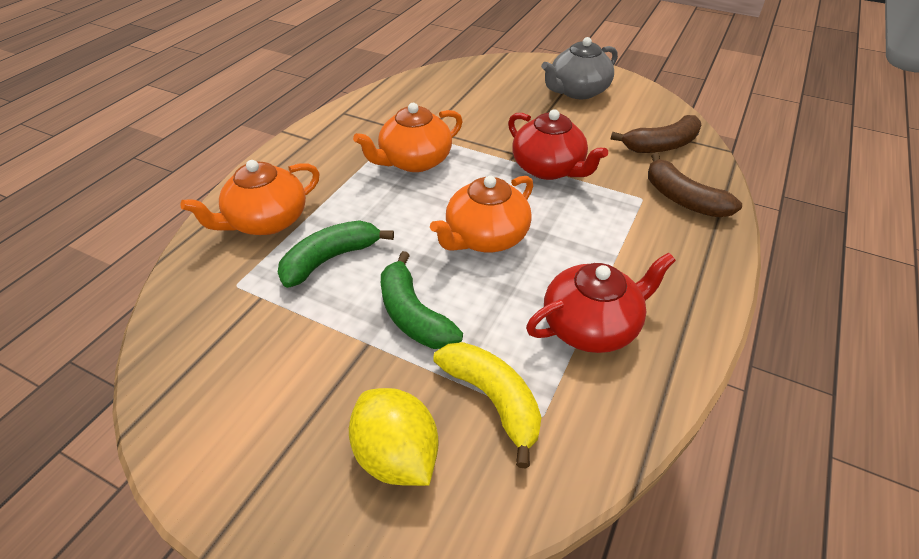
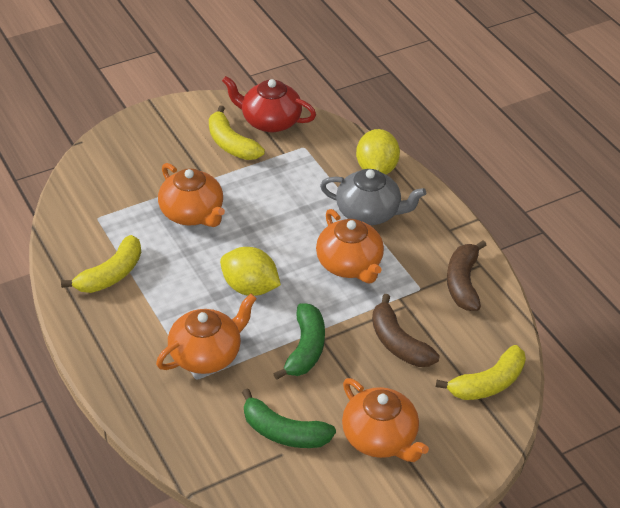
orange teapot: 3 -> 4
red teapot: 2 -> 1
yellow banana: 1 -> 3
yellow lemon: 1 -> 2

